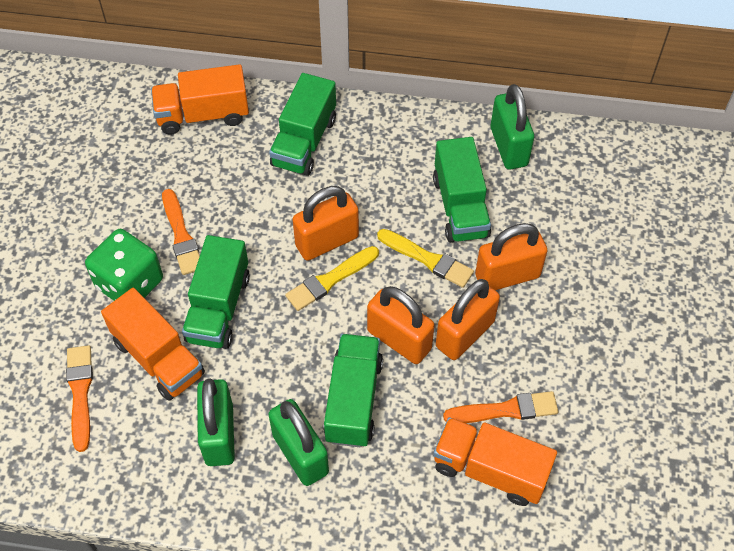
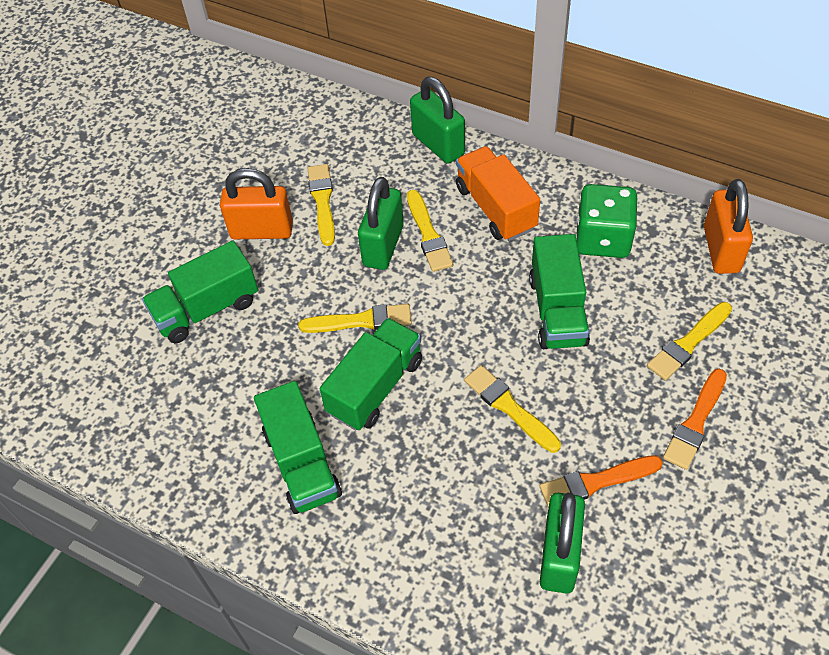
orange brush: 3 -> 2
orange padlock: 4 -> 2
orange truck: 3 -> 1
yellow brush: 2 -> 5

